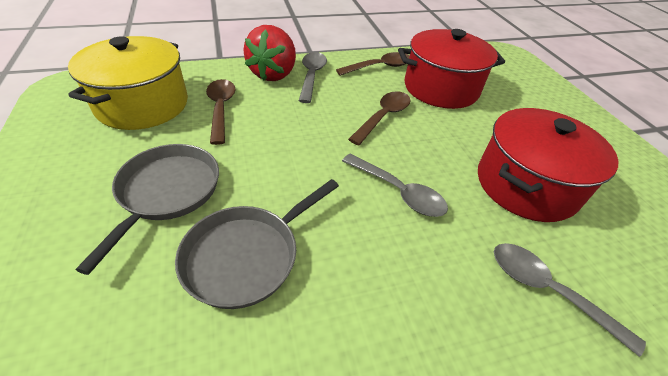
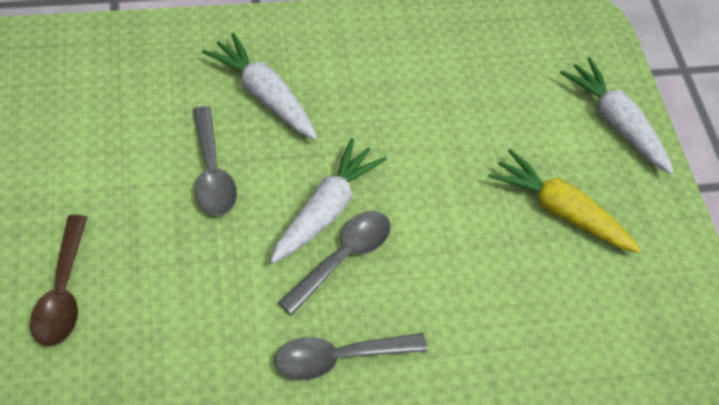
brown spoon: 3 -> 1
grey pan: 2 -> 0
red pot: 2 -> 0
red strawberry: 1 -> 0
white carrot: 0 -> 3
yellow carrot: 0 -> 1
yellow pot: 1 -> 0

